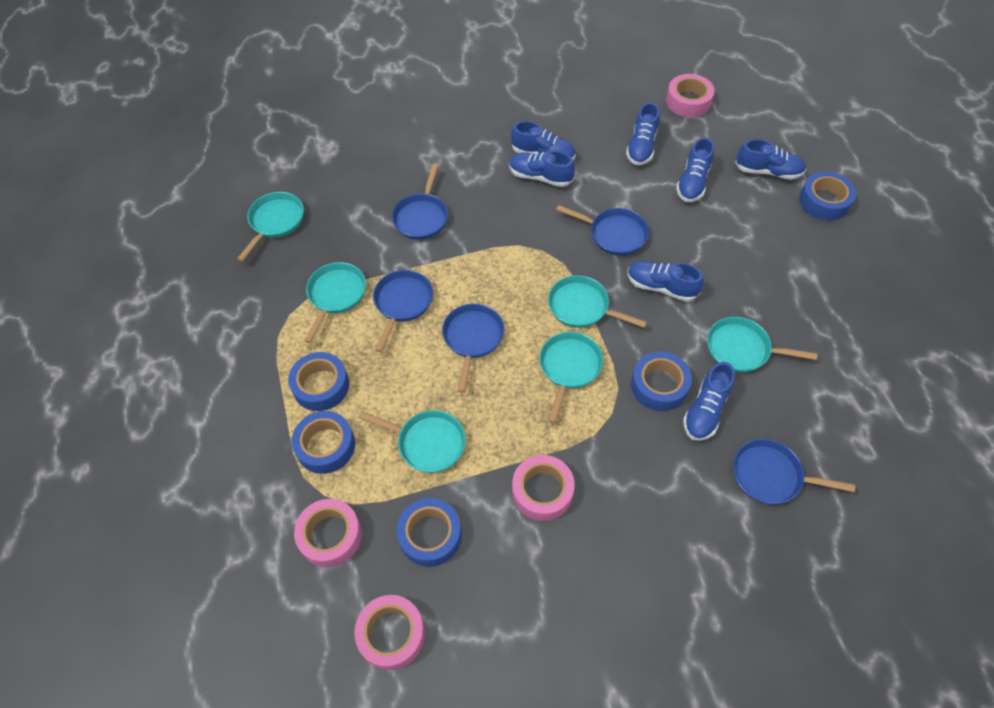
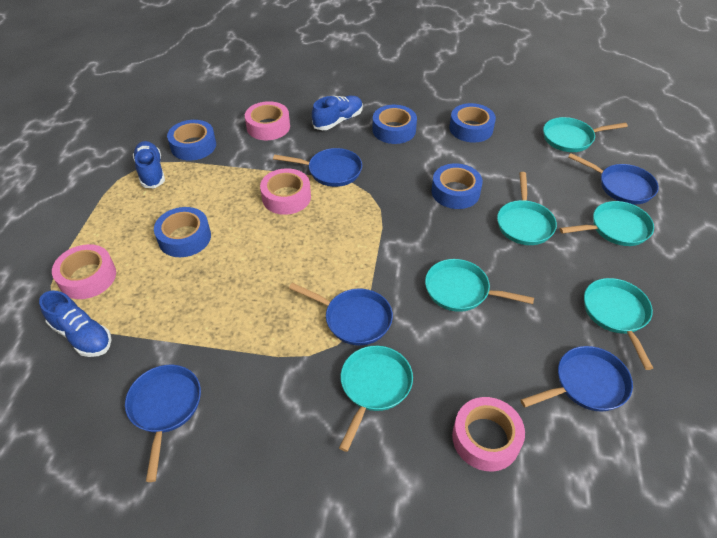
blue shoe: 7 -> 3

